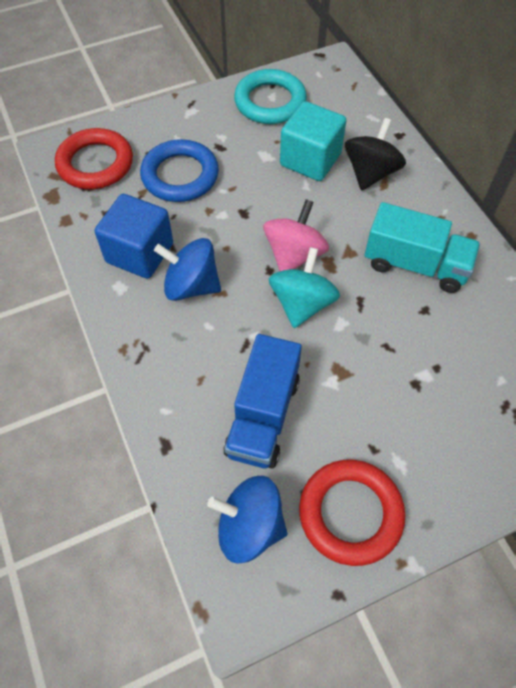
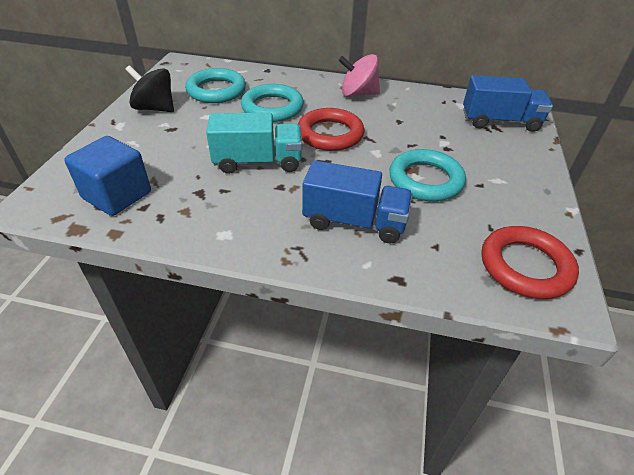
blue ring: 1 -> 0
blue spinning top: 2 -> 0
blue truck: 1 -> 2
turquoise cube: 1 -> 0
turquoise ring: 1 -> 3
turquoise spinning top: 1 -> 0

